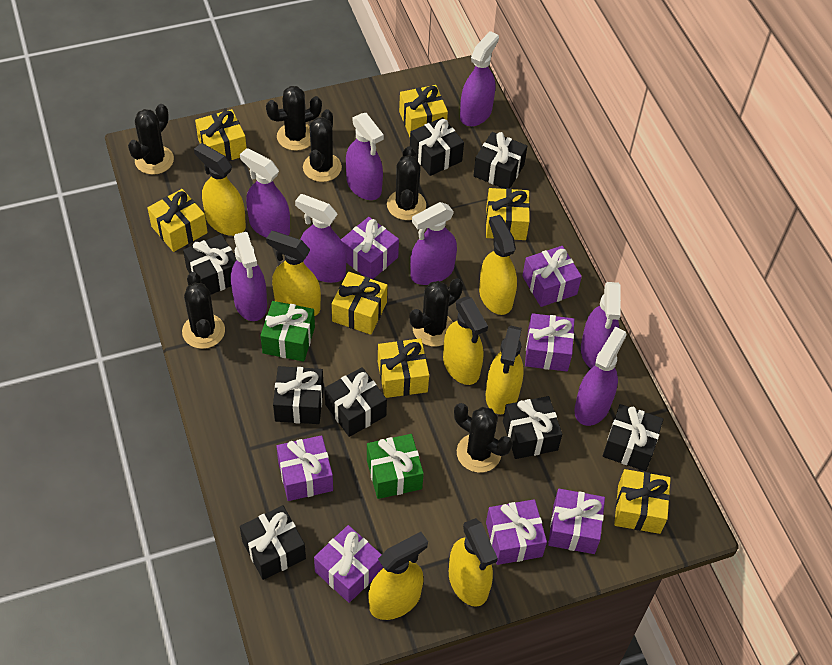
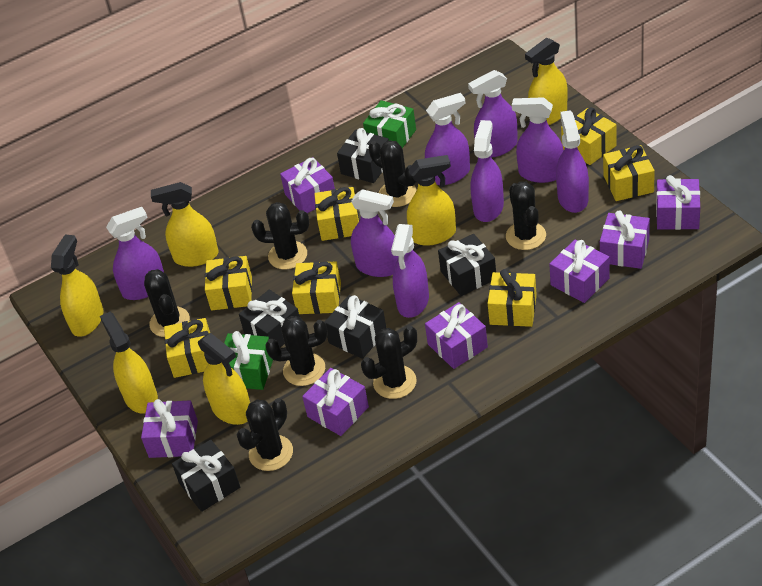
black gift: 8 -> 5
yellow spray bottle: 7 -> 6

